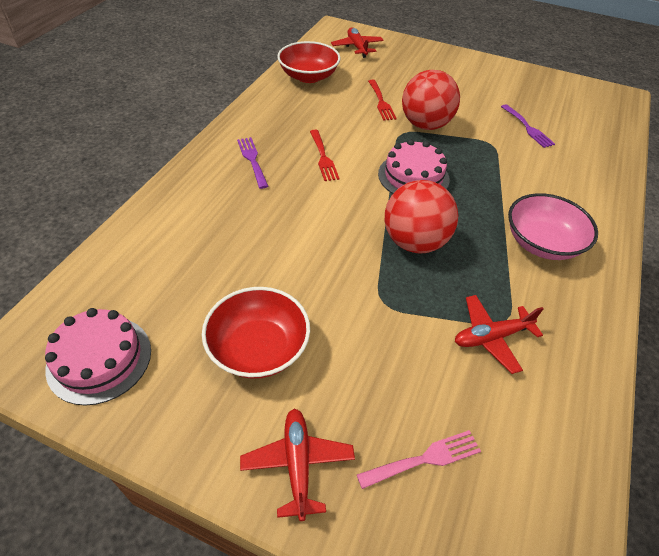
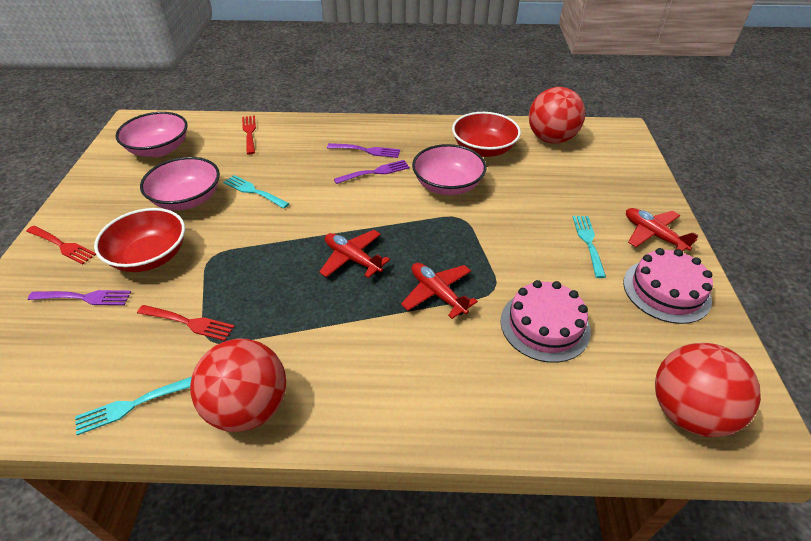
pink bowl: 1 -> 3
pink fork: 1 -> 0
purple fork: 2 -> 3
red ball: 2 -> 3
red fork: 2 -> 3
turquoise fork: 0 -> 3

